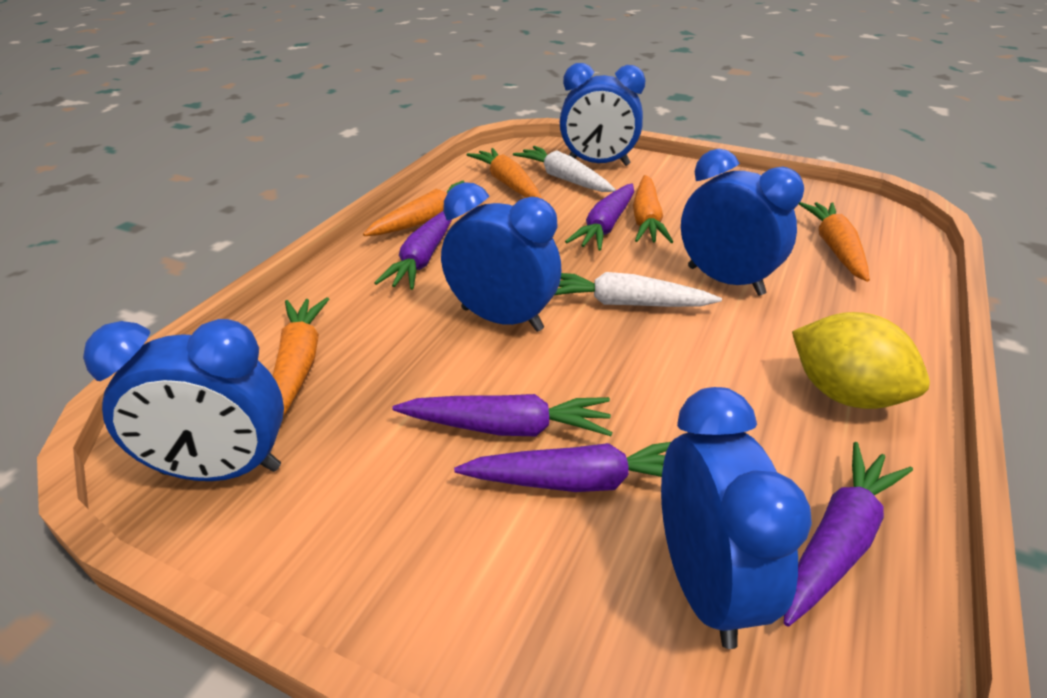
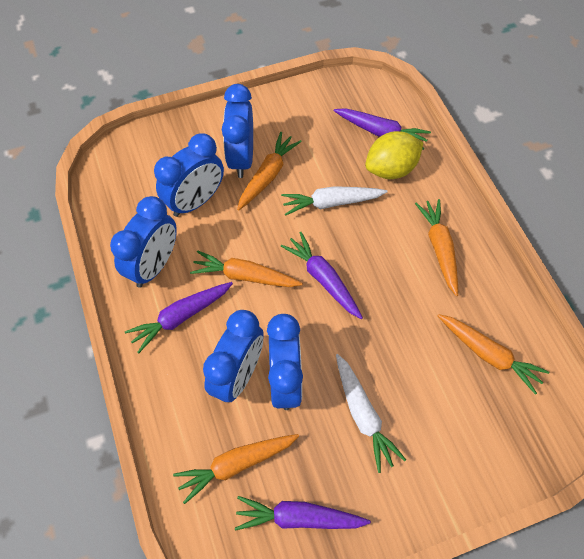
purple carrot: 5 -> 4

